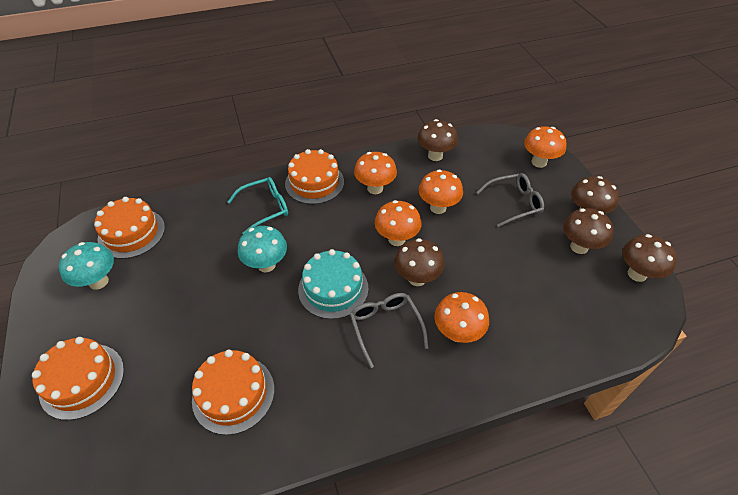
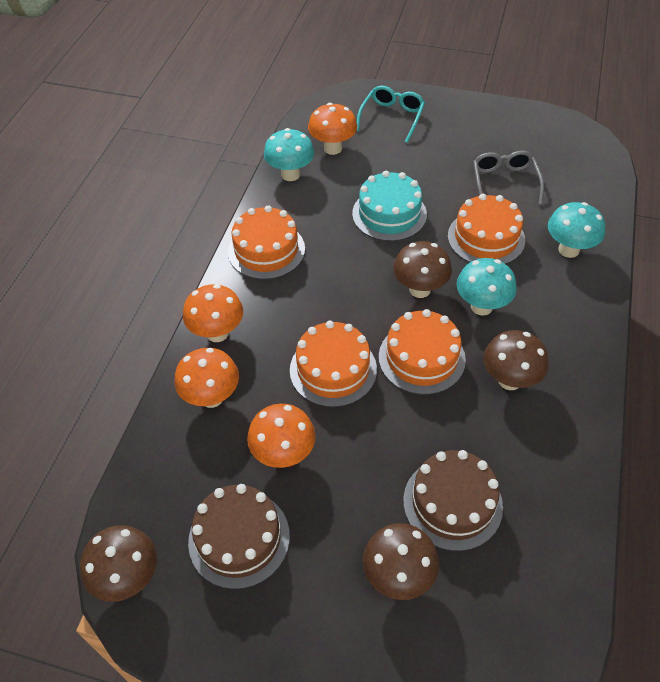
brown cake: 0 -> 2
brown mushroom: 5 -> 4
grey glasses: 2 -> 1
orange mushroom: 5 -> 4
turquoise mushroom: 2 -> 3

